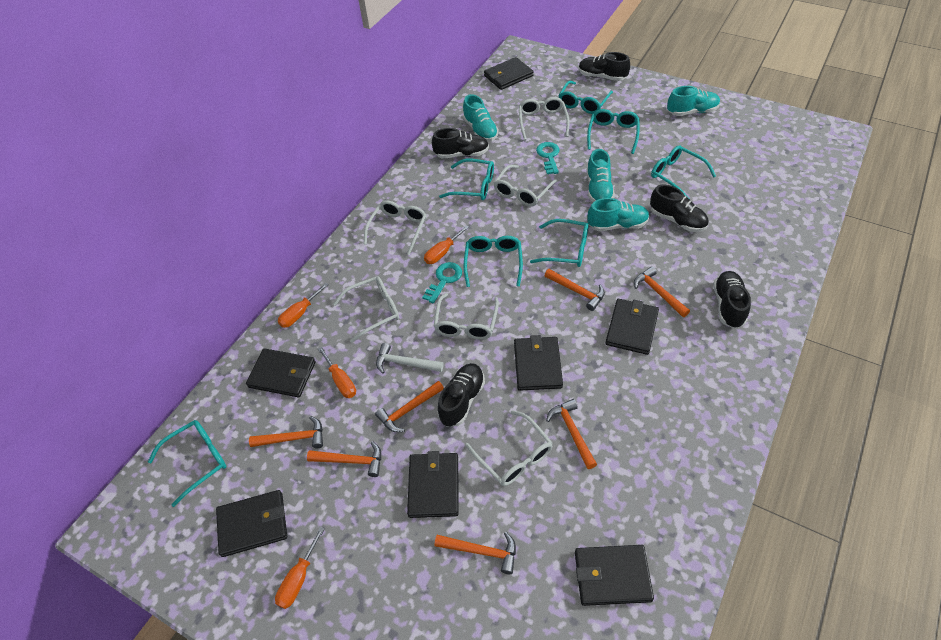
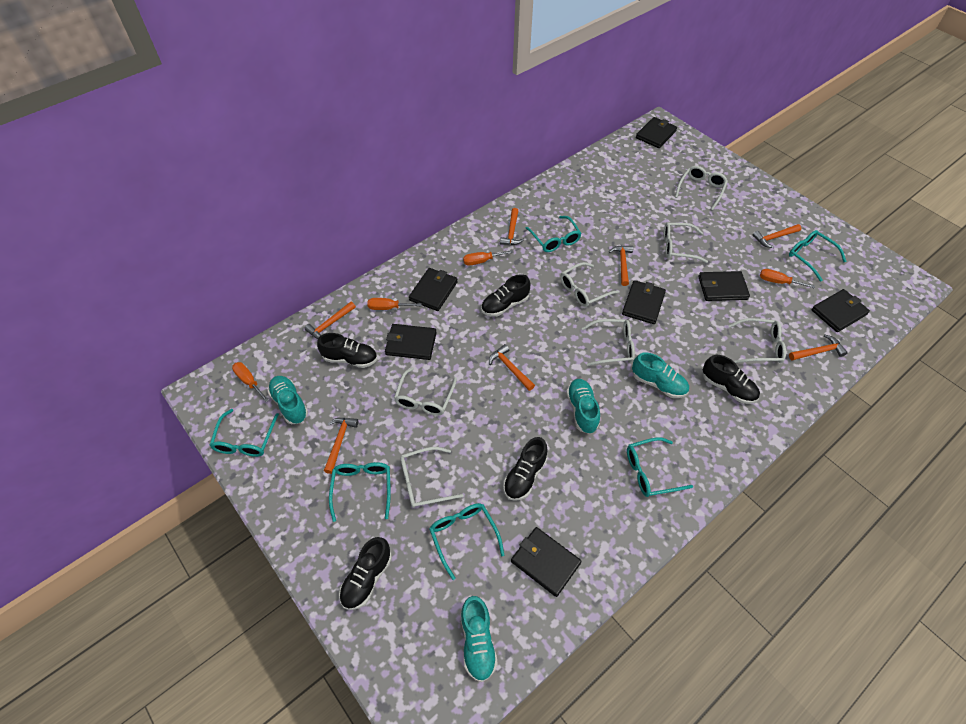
turquoise glasses: 7 -> 6
turquoise key: 2 -> 0
white glasses: 6 -> 7
white hammer: 1 -> 0

